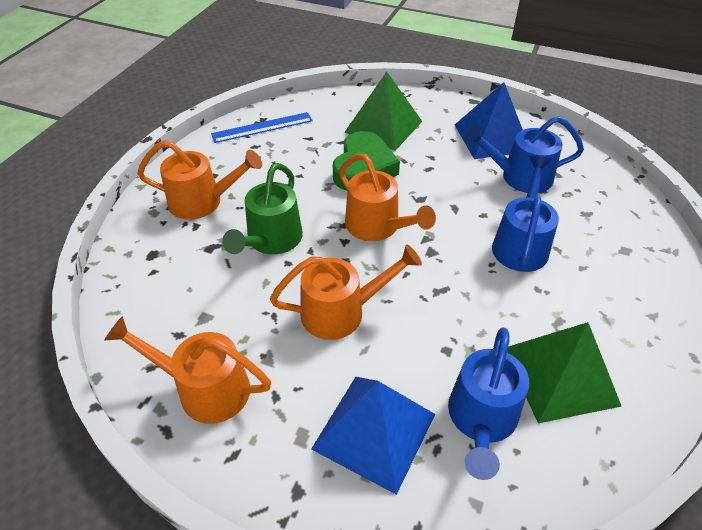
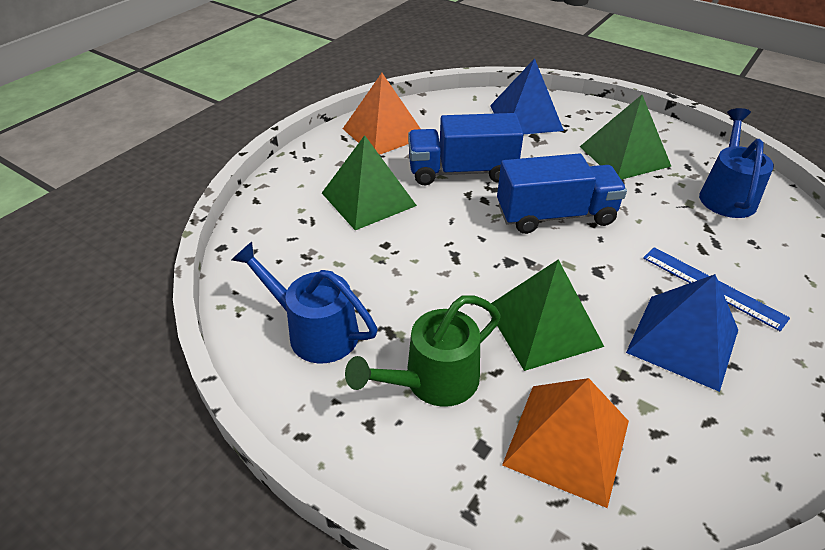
blue truck: 0 -> 2
blue watering can: 3 -> 2
green heart: 1 -> 0
green pyramid: 2 -> 3
orange pyramid: 0 -> 2
orange watering can: 4 -> 0

